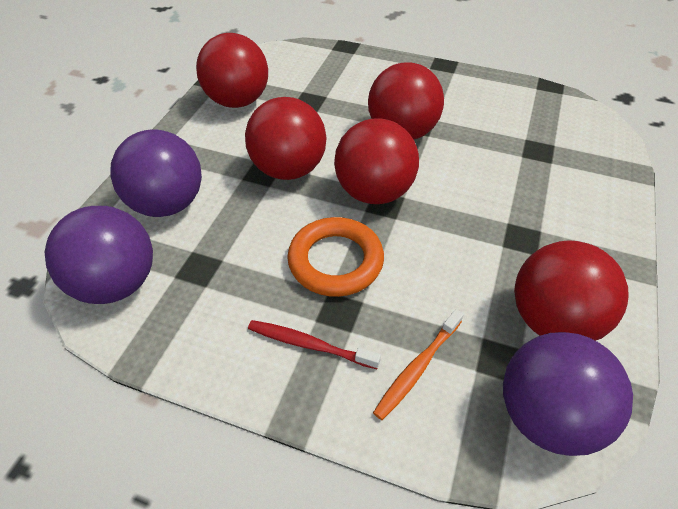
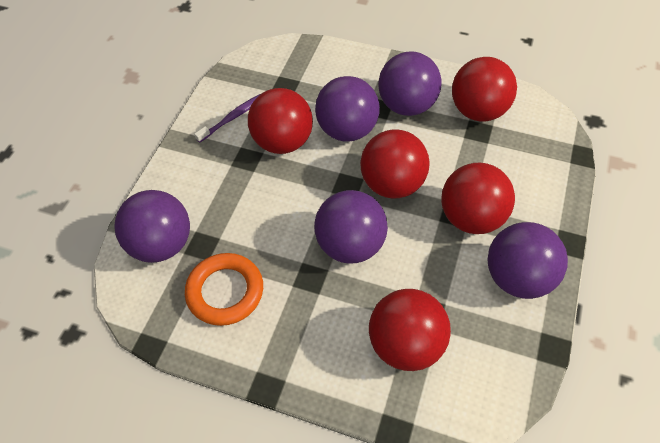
orange toothbrush: 1 -> 0
purple ball: 3 -> 5
purple toothbrush: 0 -> 1
red toothbrush: 1 -> 0

